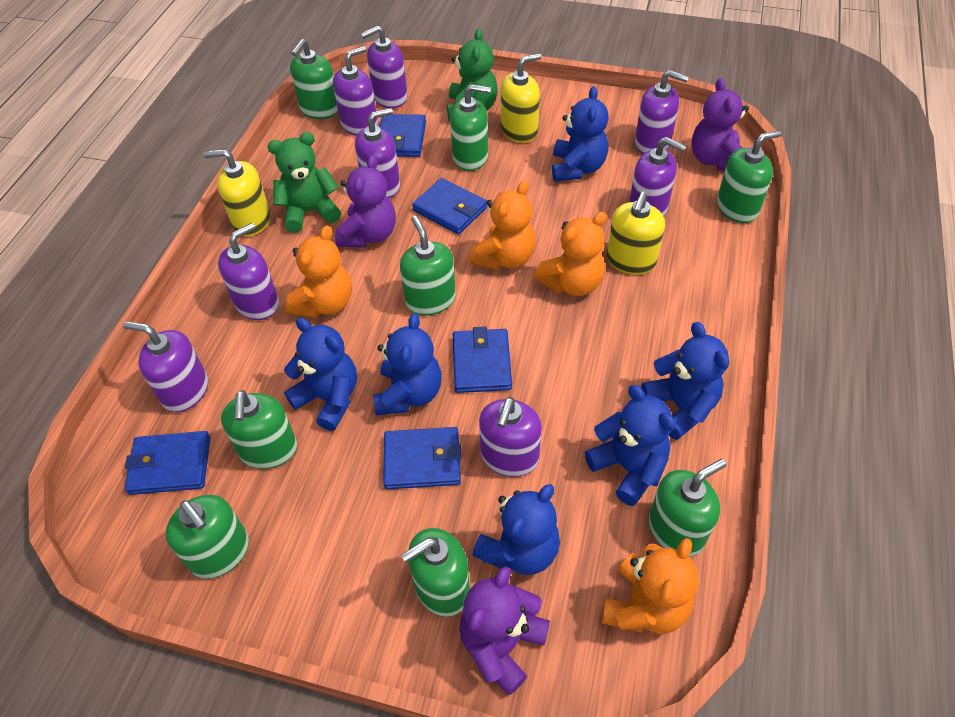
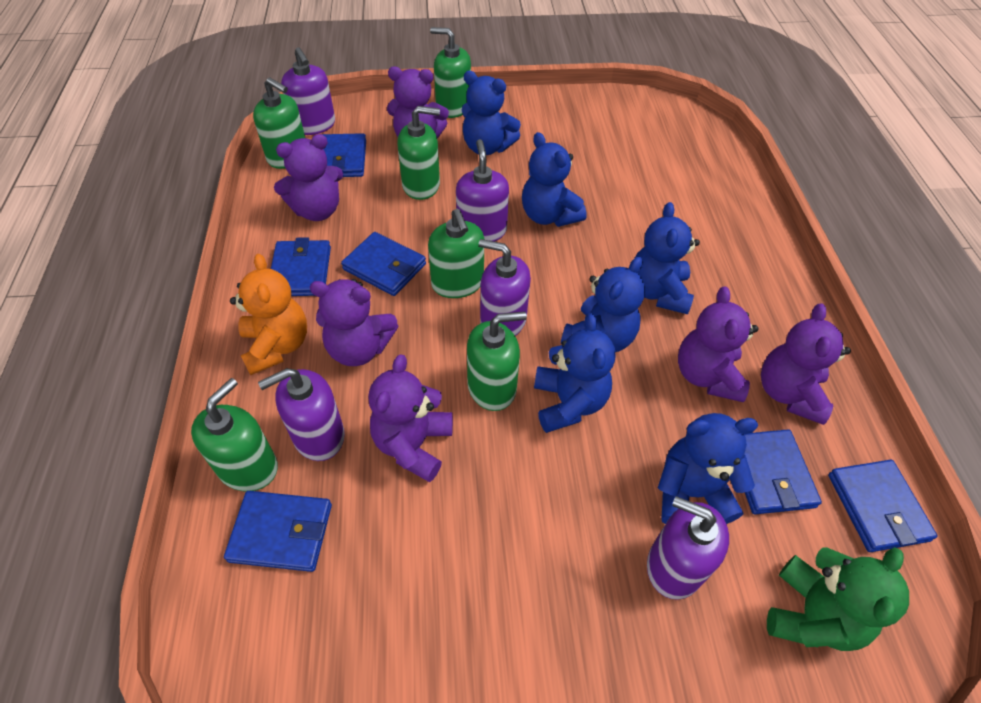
blue wallet: 5 -> 6
green soap dispenser: 8 -> 6
green teddy bear: 2 -> 1
orange teddy bear: 4 -> 1
purple soap dispenser: 8 -> 5
purple teddy bear: 3 -> 6
yellow soap dispenser: 3 -> 0

